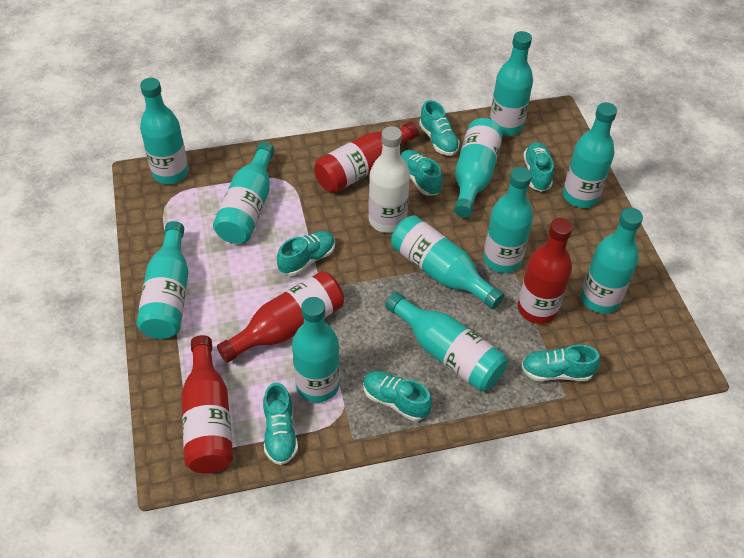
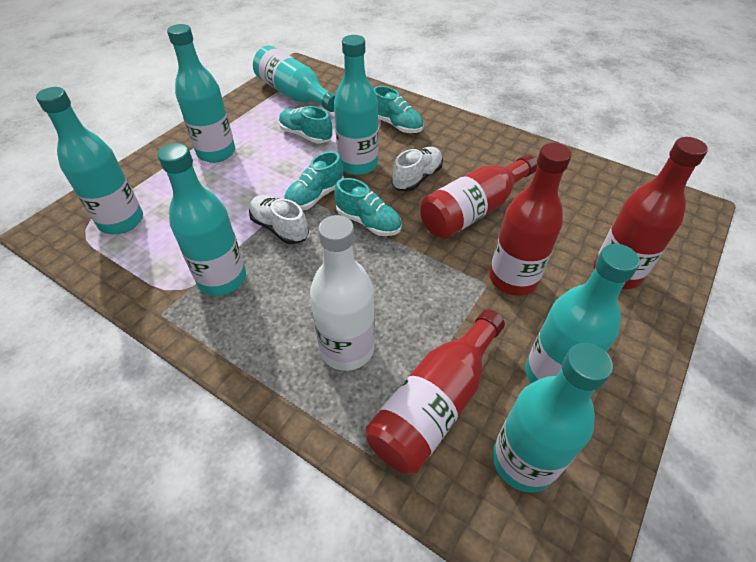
turquoise bottle: 11 -> 7
turquoise shoe: 7 -> 4
white shoe: 0 -> 2

